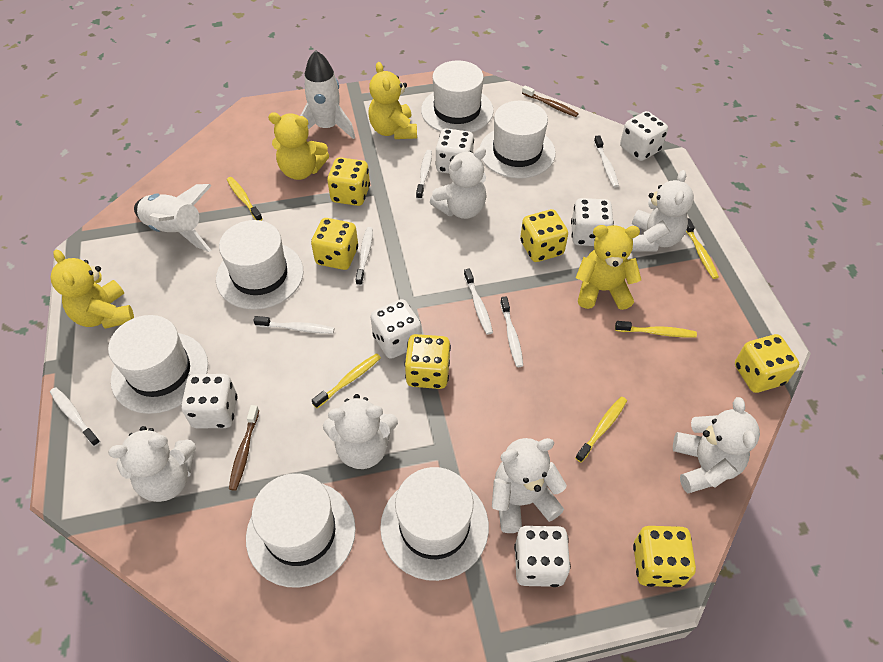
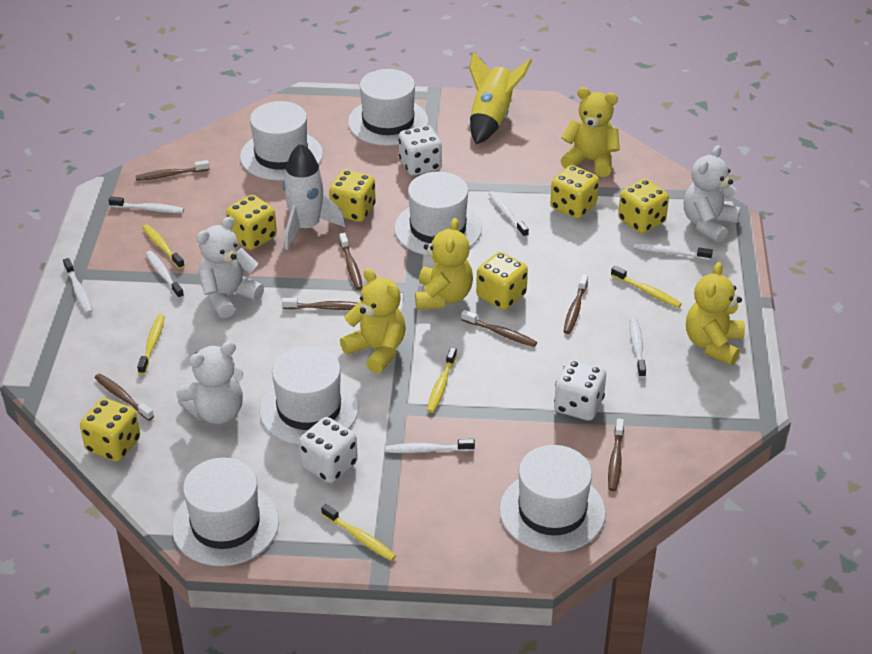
brown toothbrush: 2 -> 7
white dice: 6 -> 3
white rocket: 2 -> 1
white teddy bear: 6 -> 3
yellow rocket: 0 -> 1

